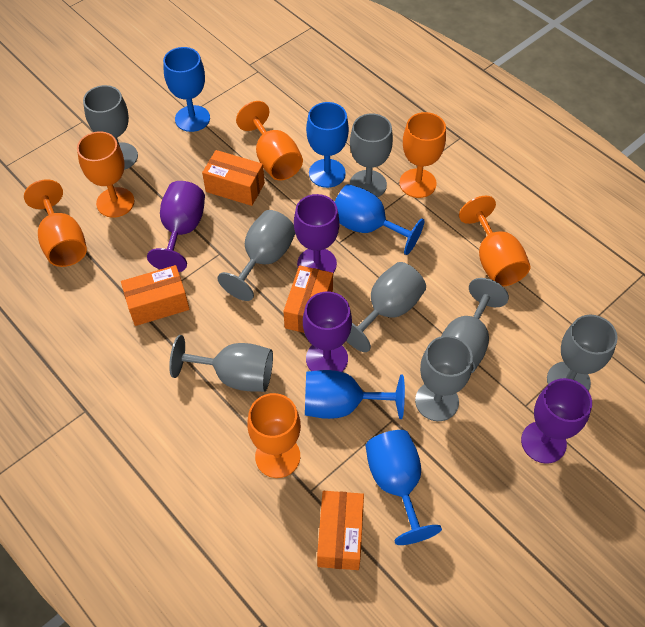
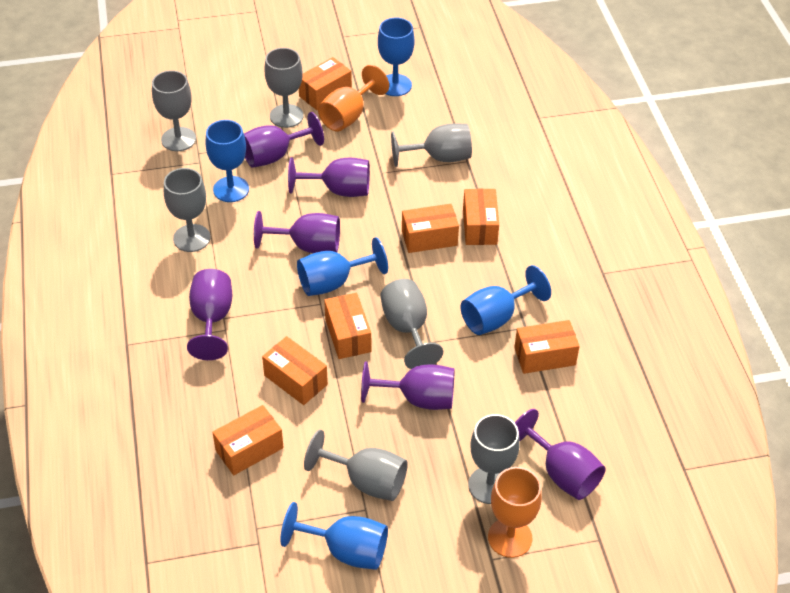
grey goblet: 8 -> 7
orange box: 4 -> 7
orange goblet: 6 -> 2
purple goblet: 4 -> 6

